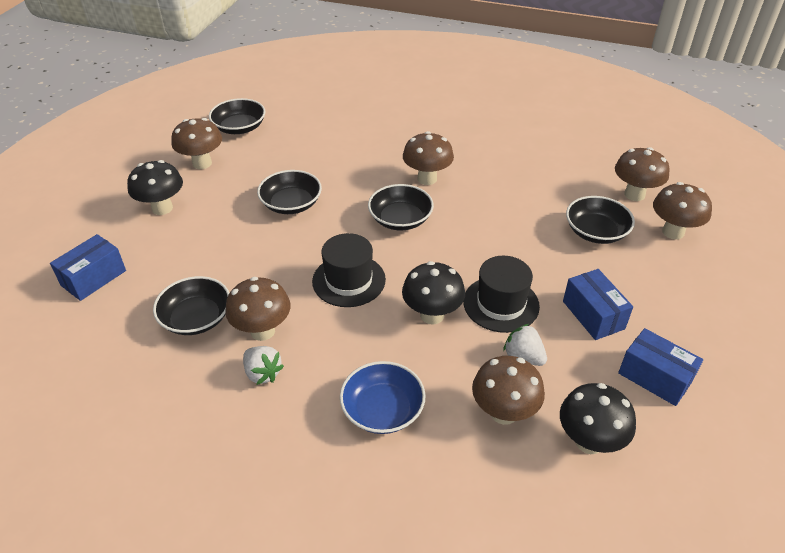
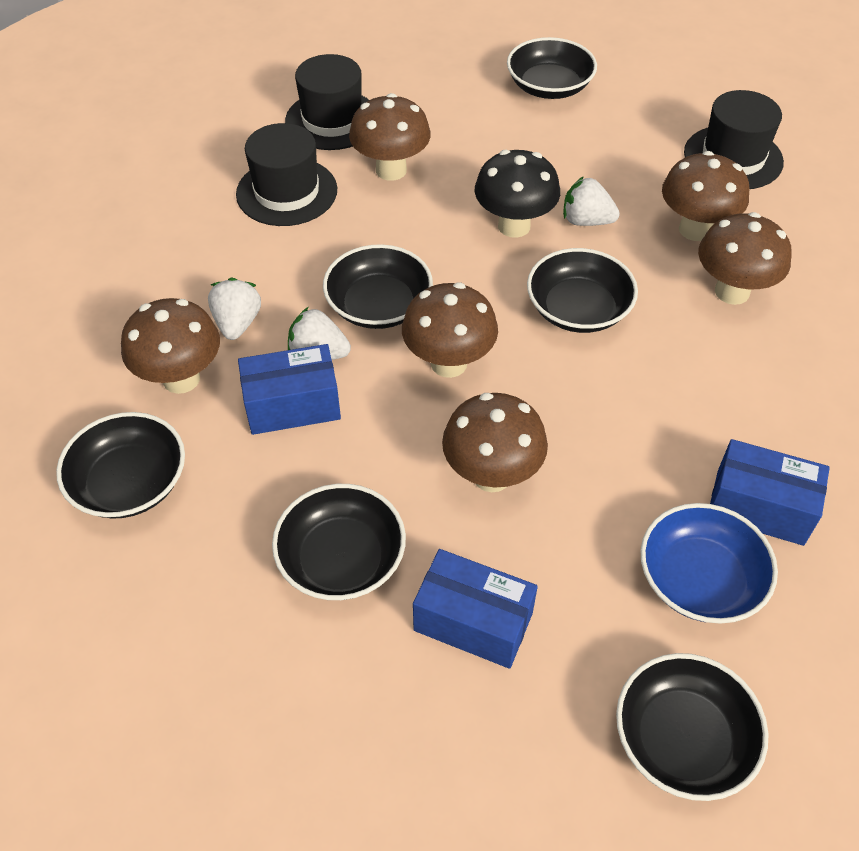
black bowl: 5 -> 6
black hat: 2 -> 3
black mushroom: 3 -> 1
white strawberry: 2 -> 3

